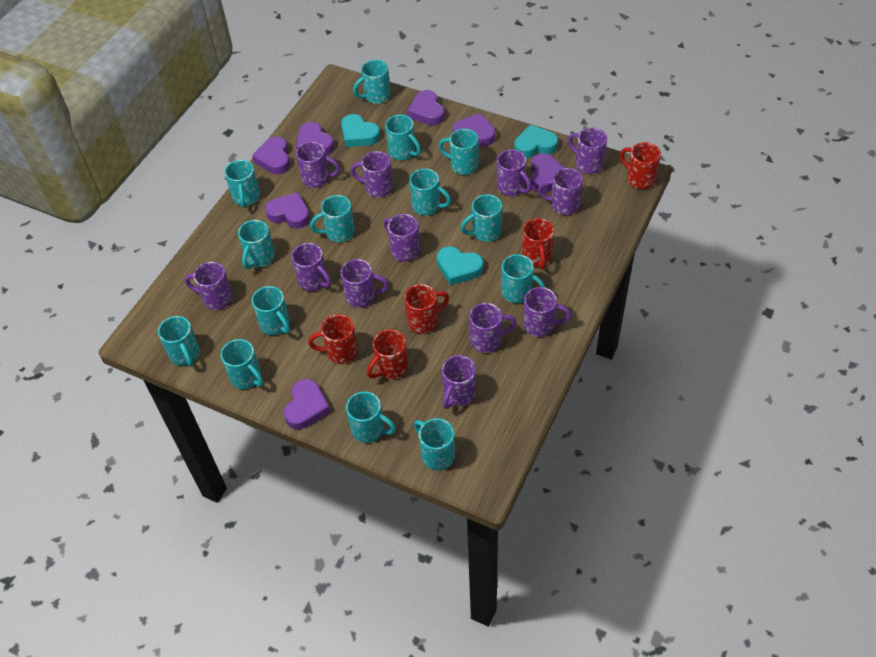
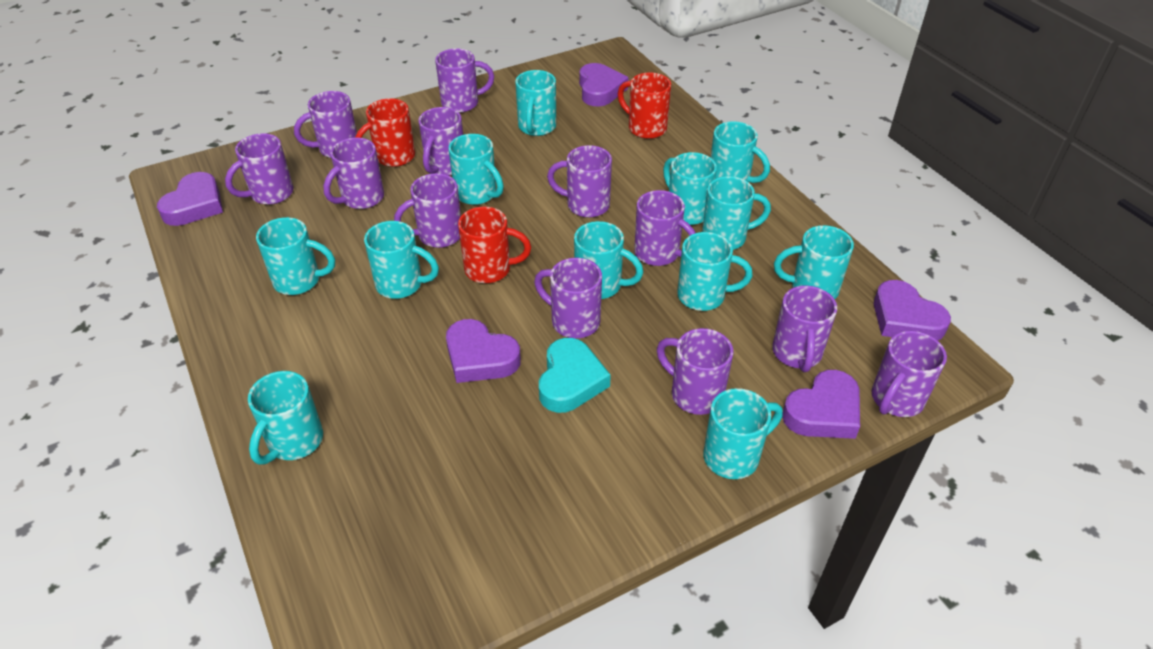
purple heart: 7 -> 5
red mug: 5 -> 3
turquoise heart: 3 -> 1
turquoise mug: 14 -> 12

